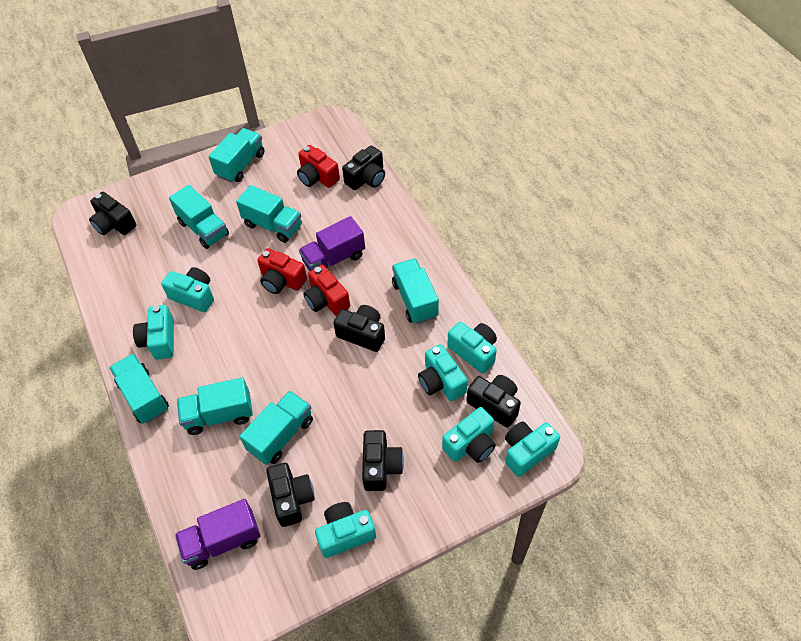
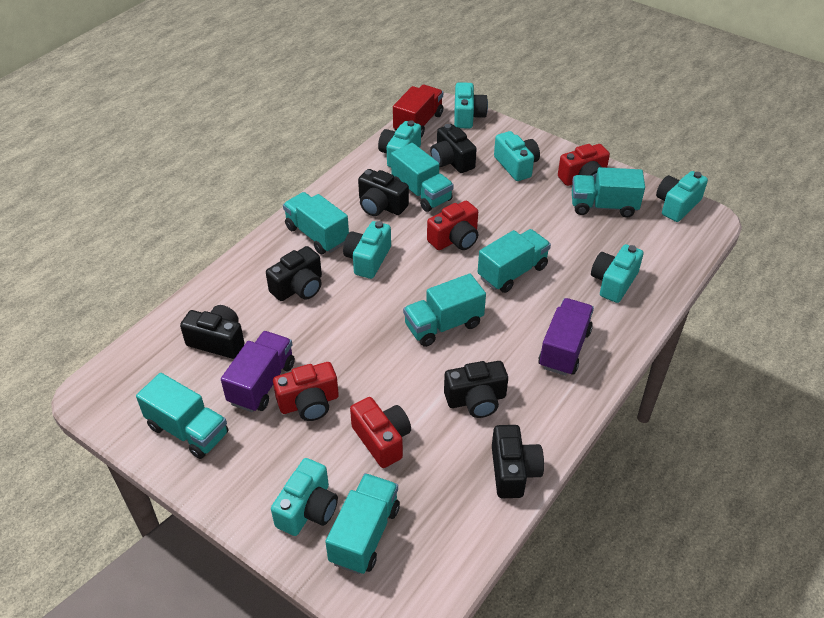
red camera: 3 -> 4
red truck: 0 -> 1

